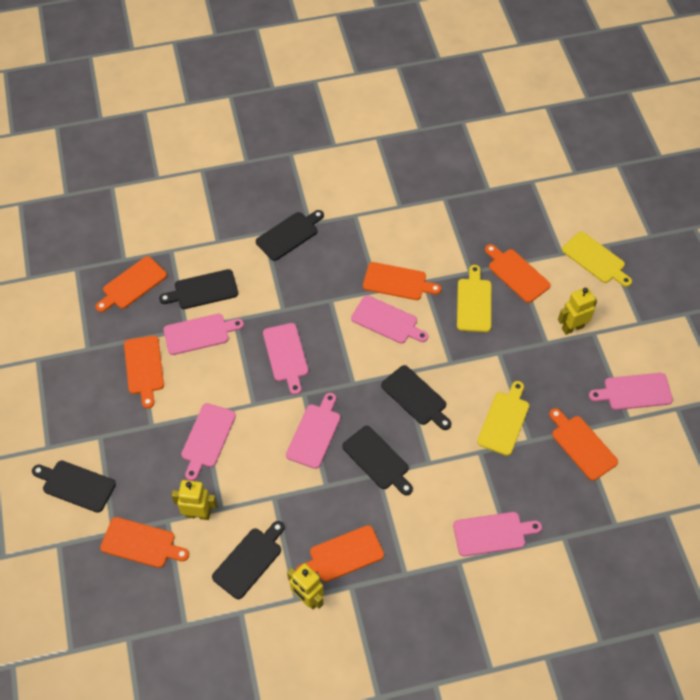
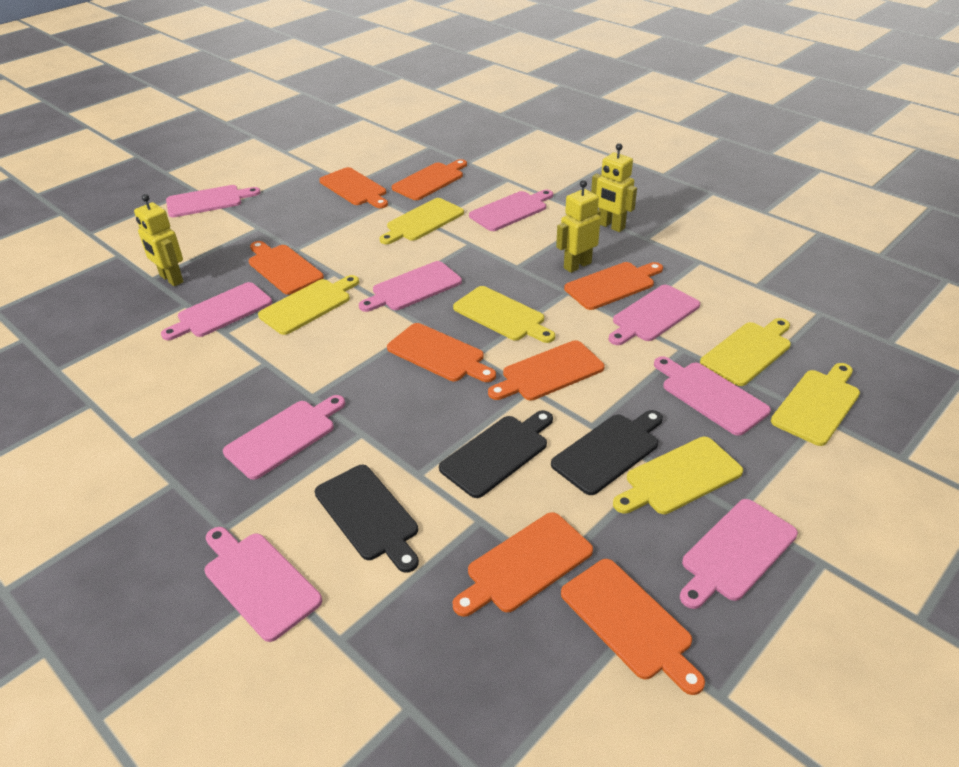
black cutting board: 6 -> 3
orange cutting board: 7 -> 8
pink cutting board: 7 -> 9
yellow cutting board: 3 -> 6

